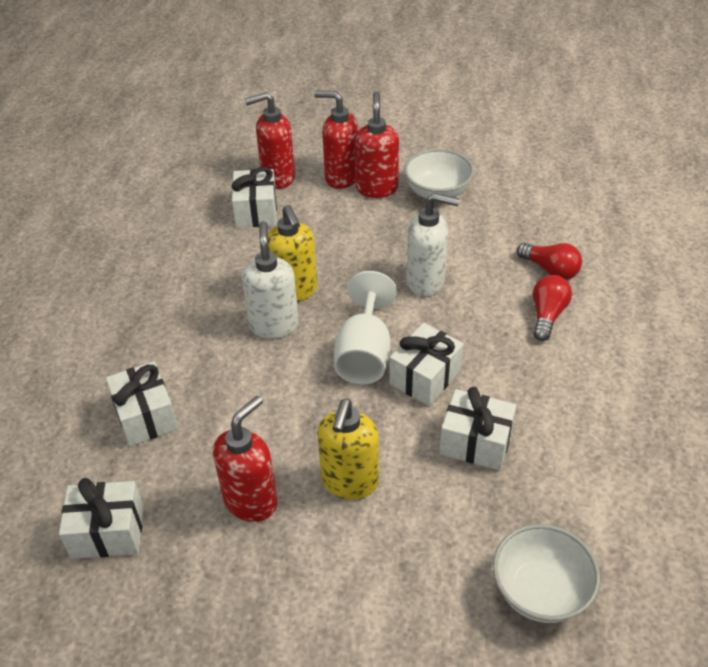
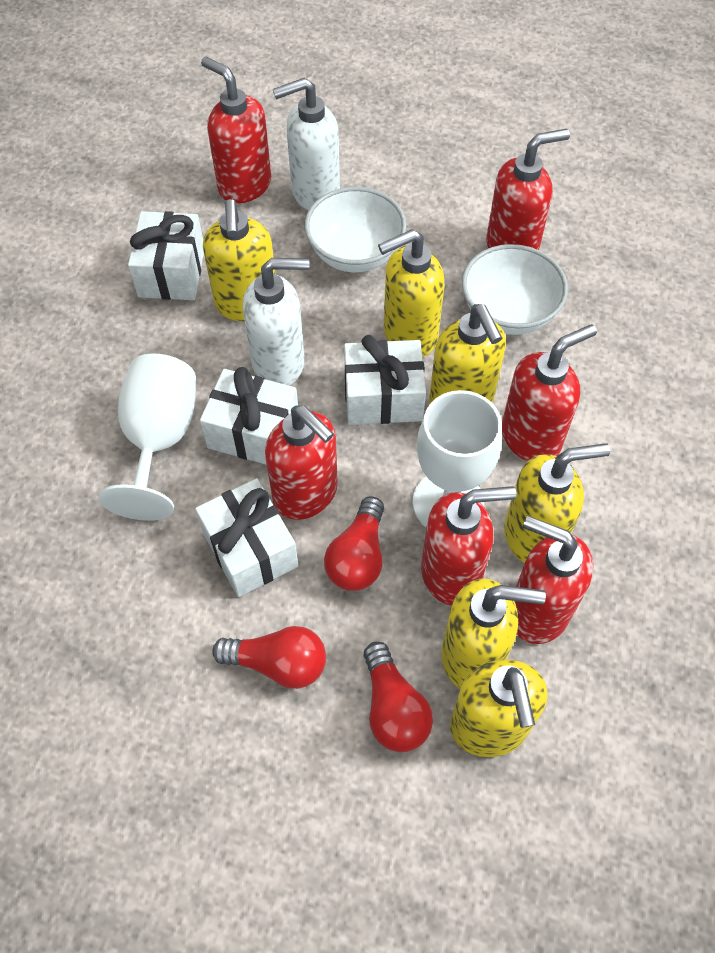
red light bulb: 2 -> 3
red soap dispenser: 4 -> 6
white gift: 5 -> 4
white goblet: 1 -> 2
yellow soap dispenser: 2 -> 6

